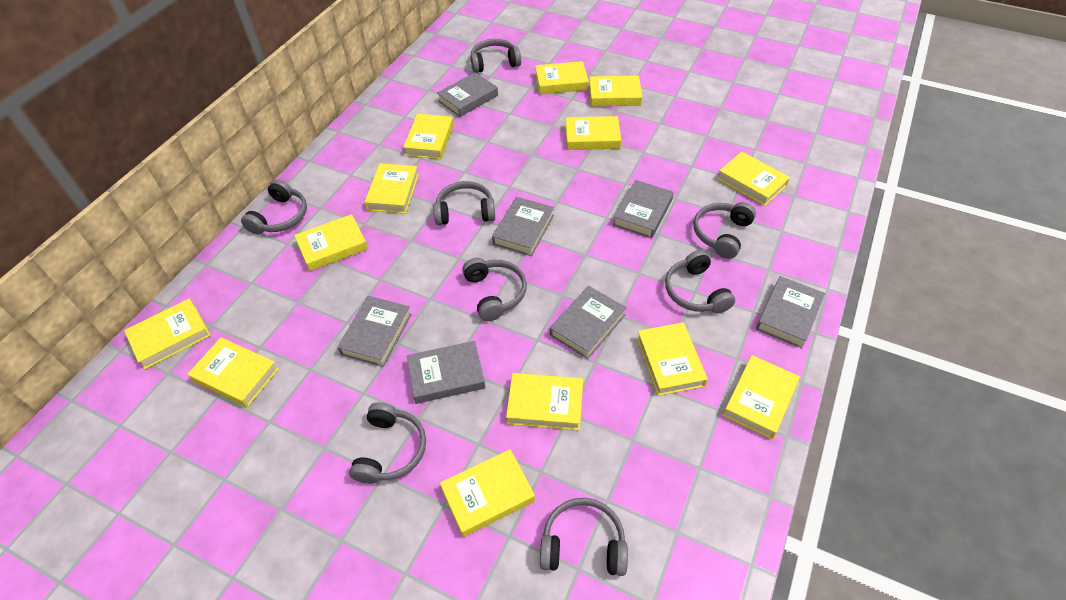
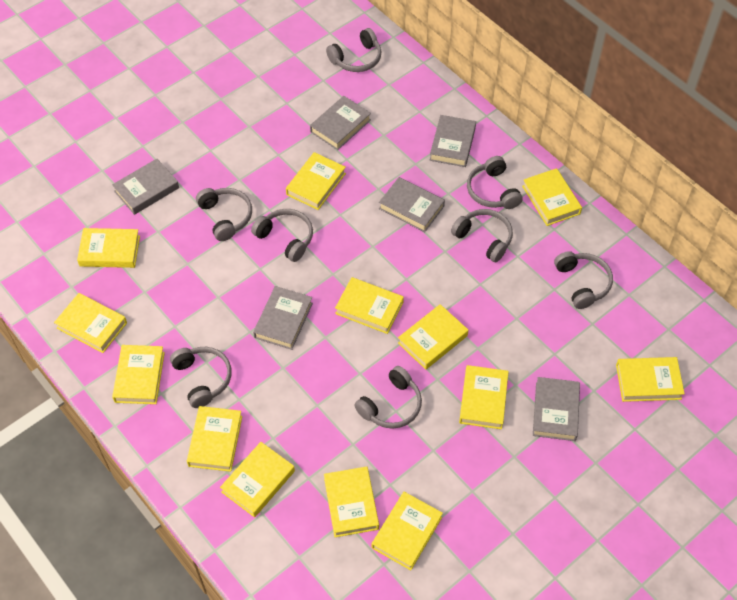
grey book: 7 -> 6

